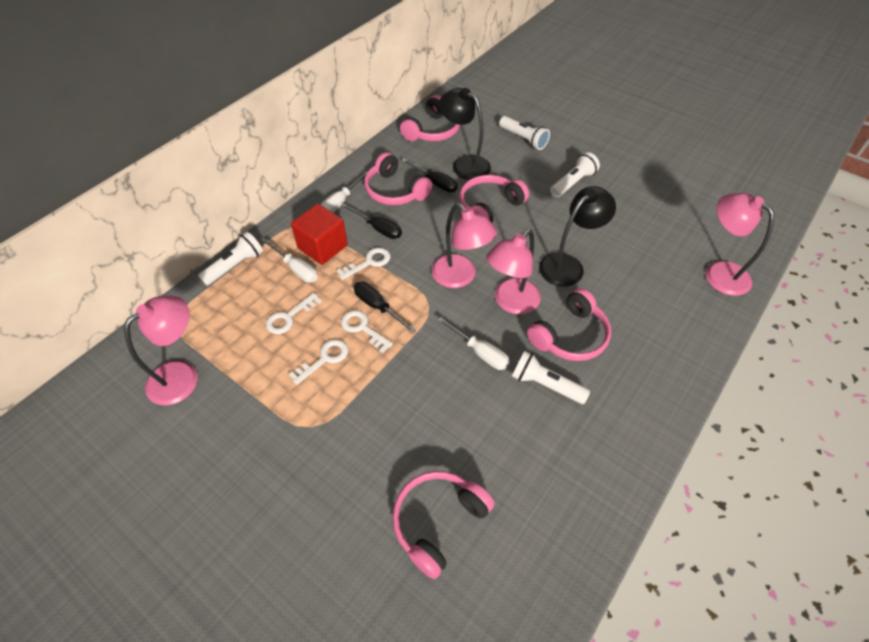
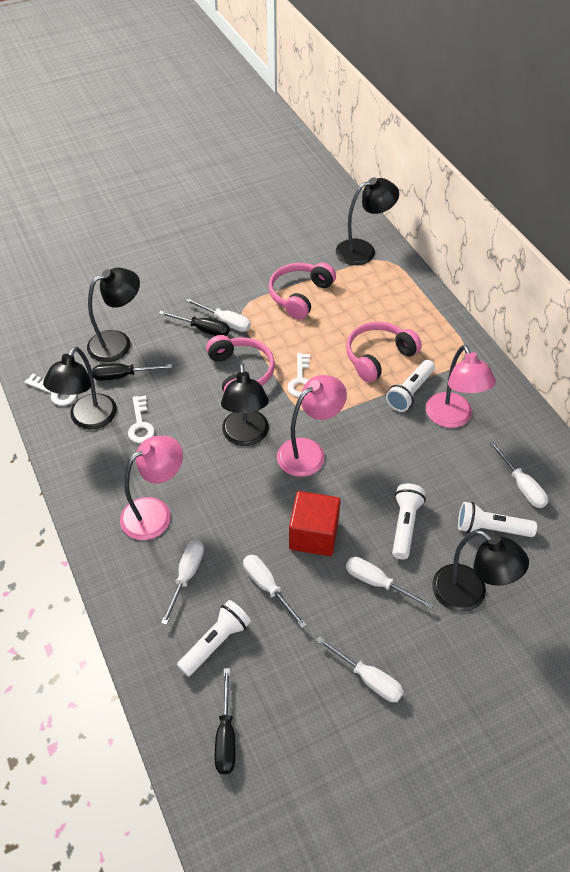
black lamp: 2 -> 5
pink headphones: 5 -> 3
pink lamp: 4 -> 3
white key: 4 -> 3
white screwdriver: 3 -> 6

